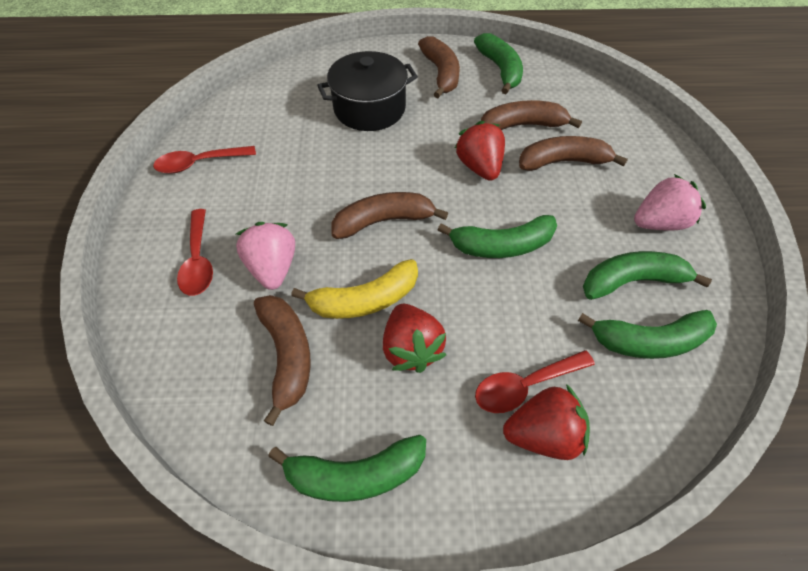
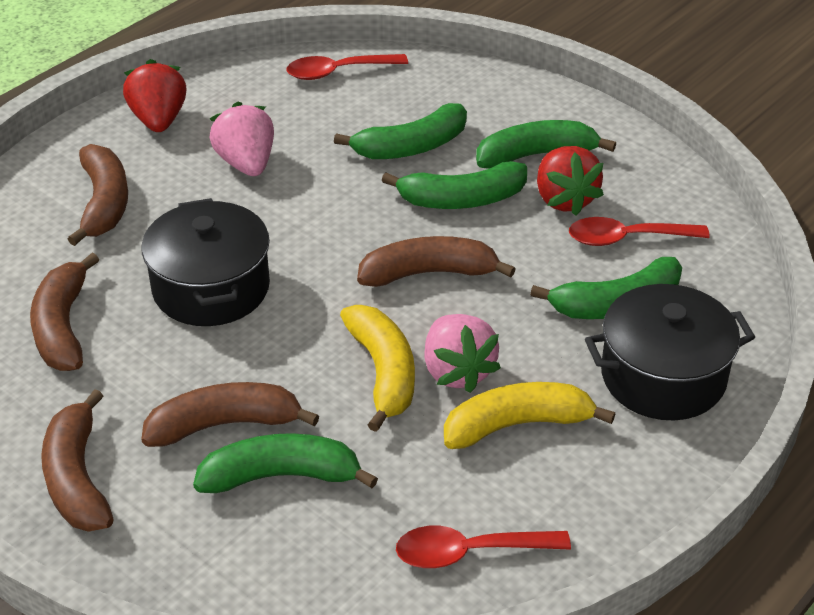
black pot: 1 -> 2
red strawberry: 3 -> 2
yellow banana: 1 -> 2

